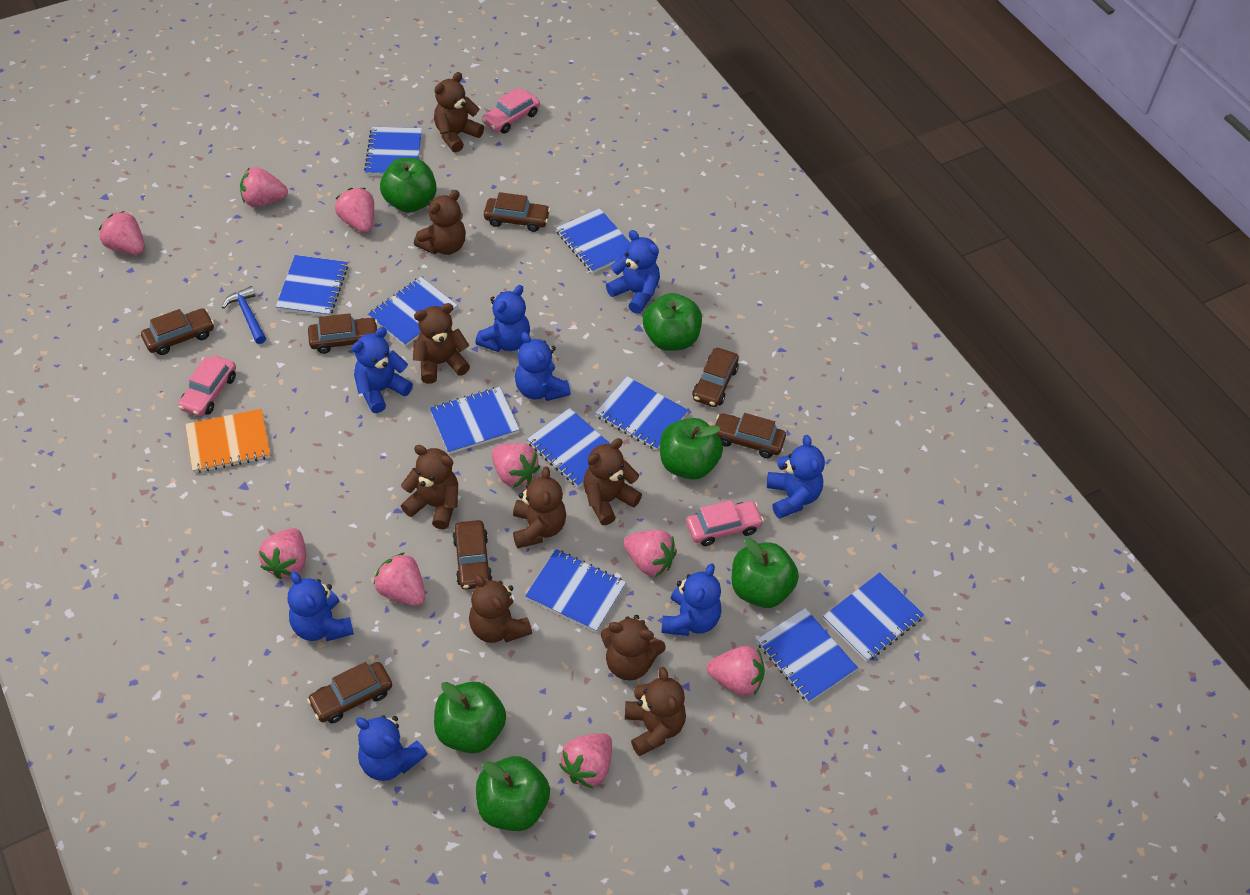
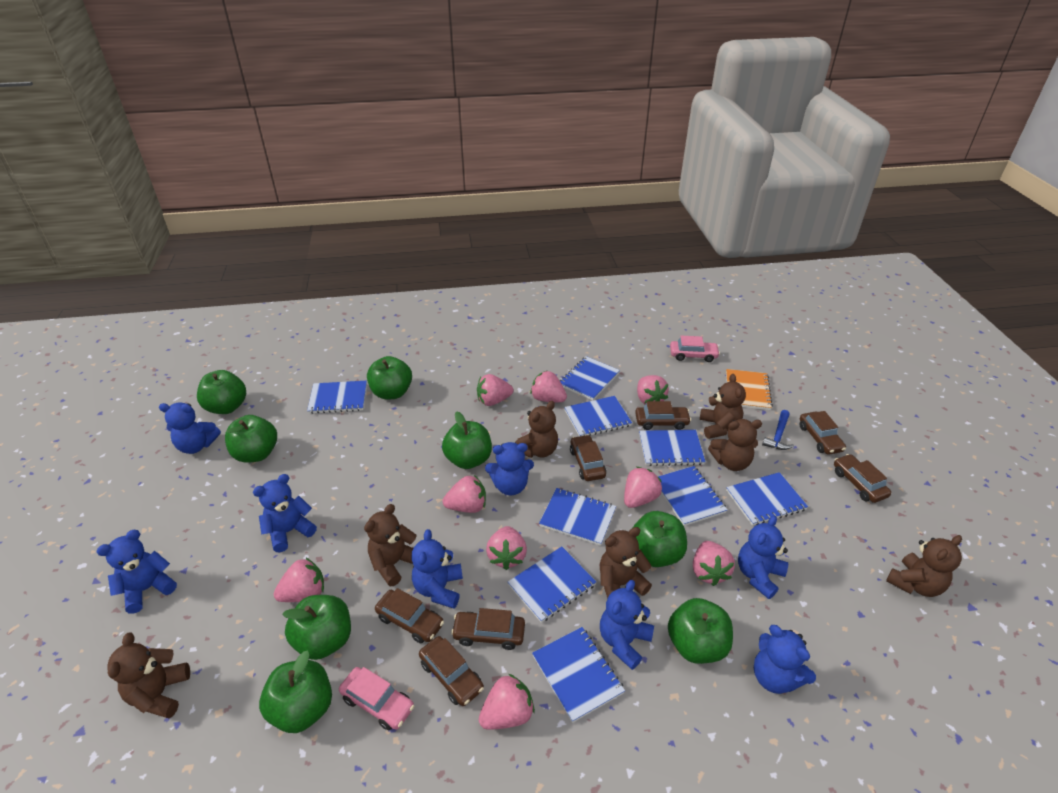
blue notebook: 10 -> 9
brown teddy bear: 9 -> 7
green apple: 6 -> 8
pink car: 3 -> 2

